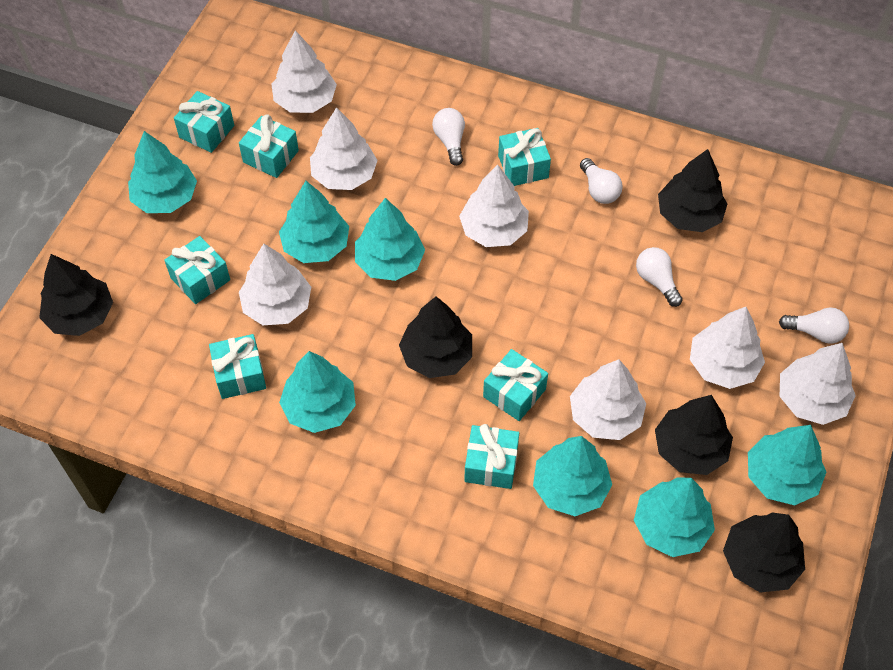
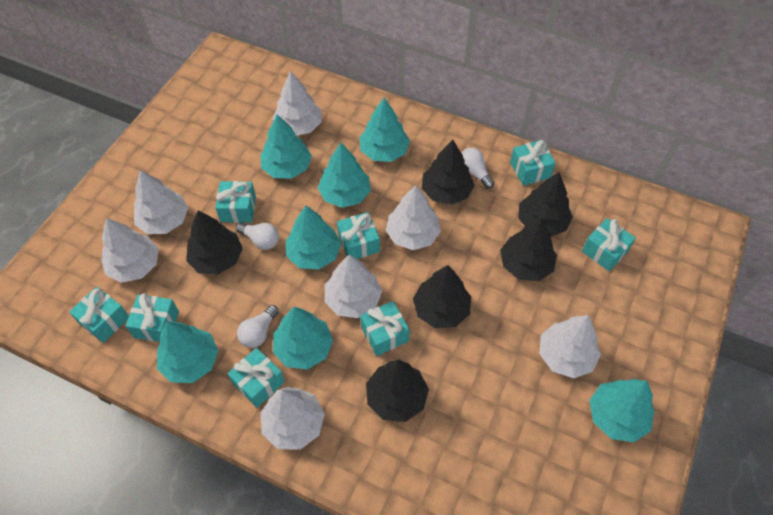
black tree: 5 -> 6
turquoise gift: 7 -> 8
white light bulb: 4 -> 3

